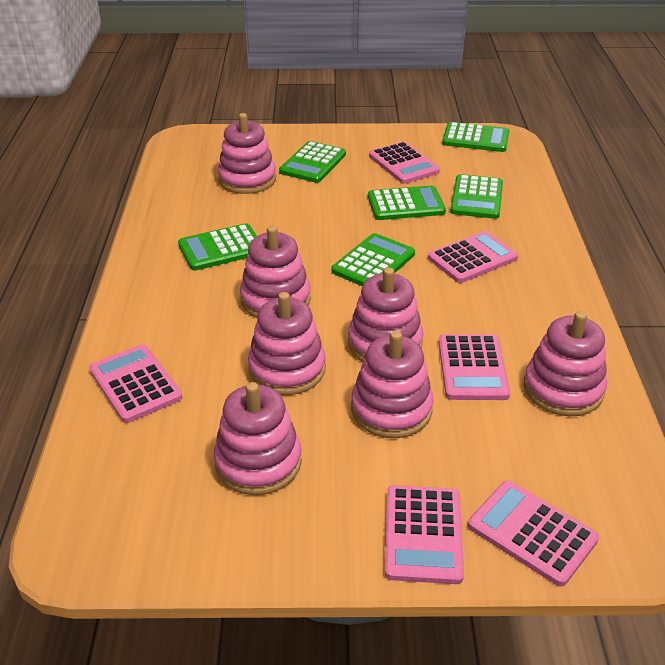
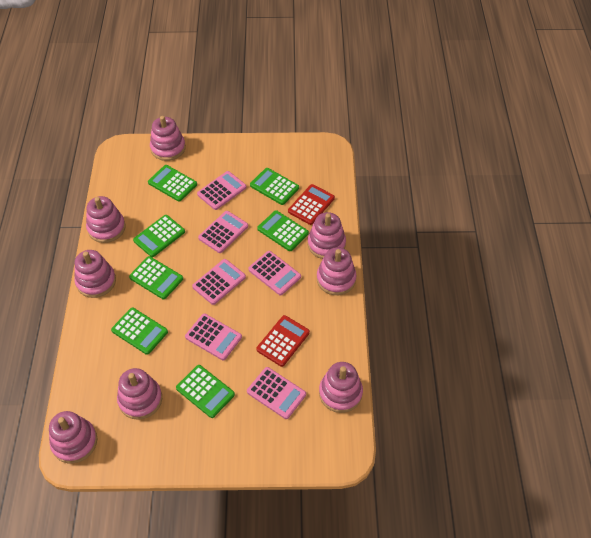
green calculator: 6 -> 7
pink stacking toy: 7 -> 8
red calculator: 0 -> 2

